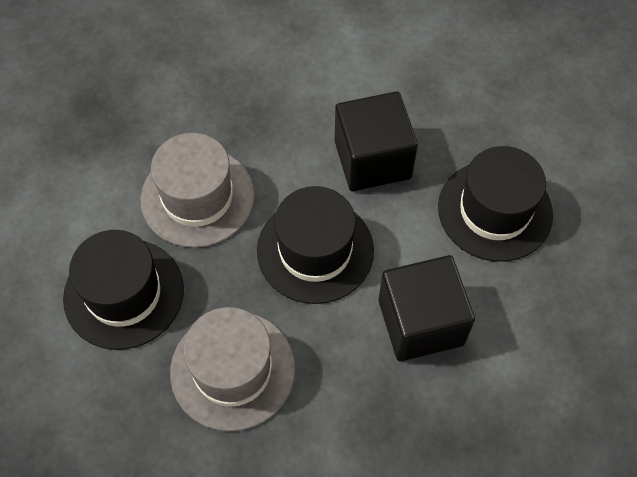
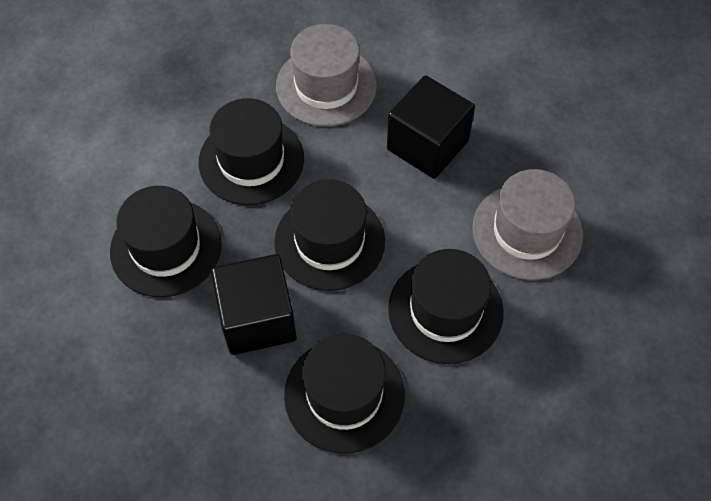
black hat: 3 -> 5

